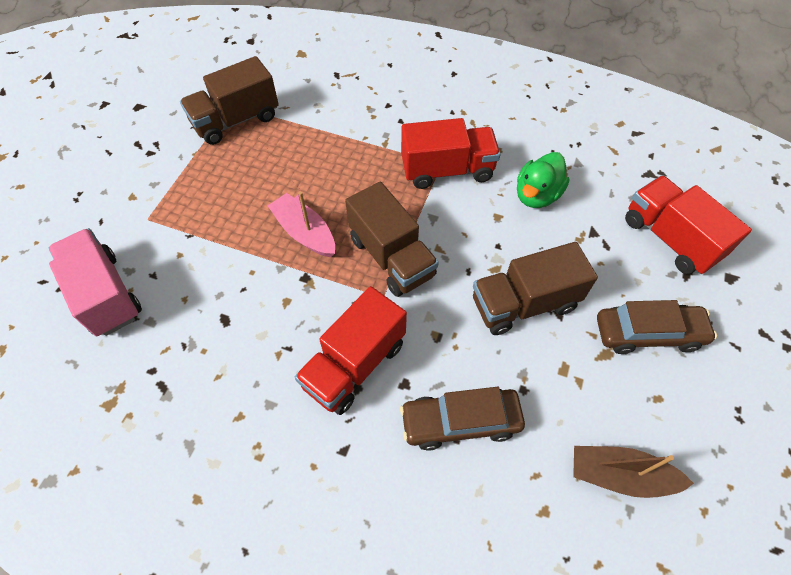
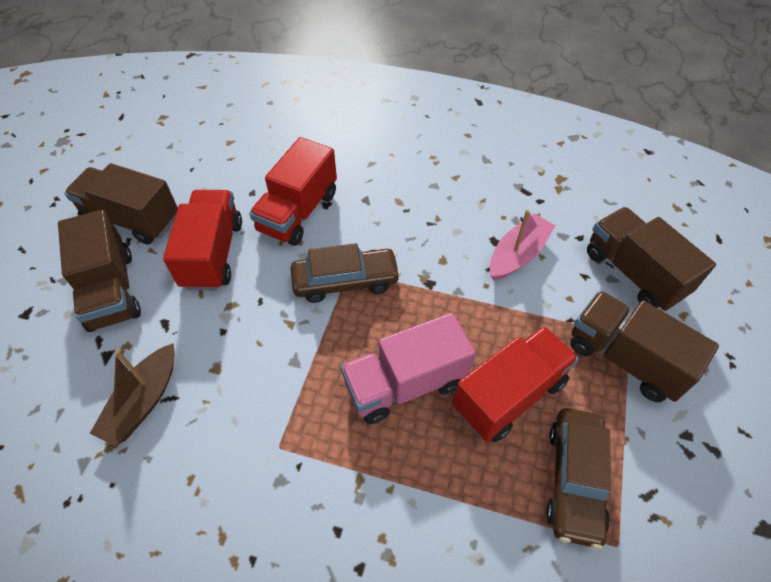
brown truck: 3 -> 4
green duck: 1 -> 0

